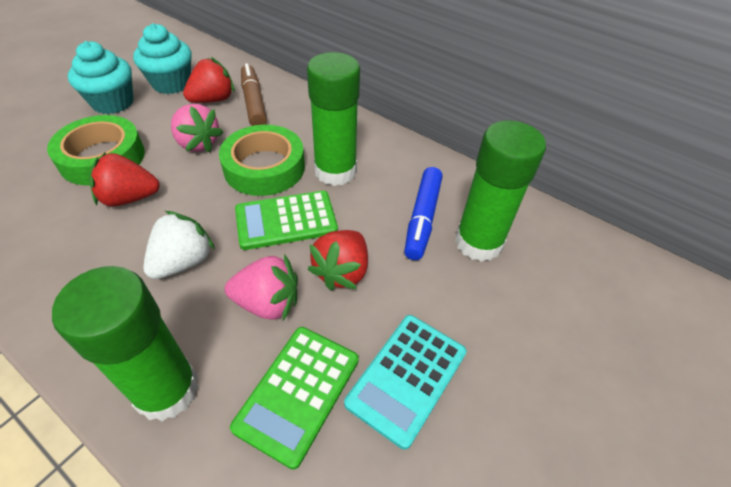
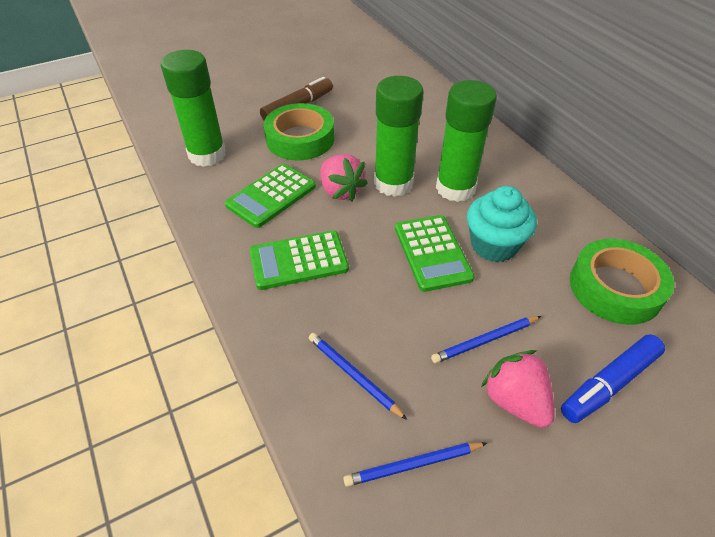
blue pencil: 0 -> 3
green calculator: 2 -> 3
red strawberry: 3 -> 0
turquoise calculator: 1 -> 0
turquoise cupcake: 2 -> 1
white strawberry: 1 -> 0

